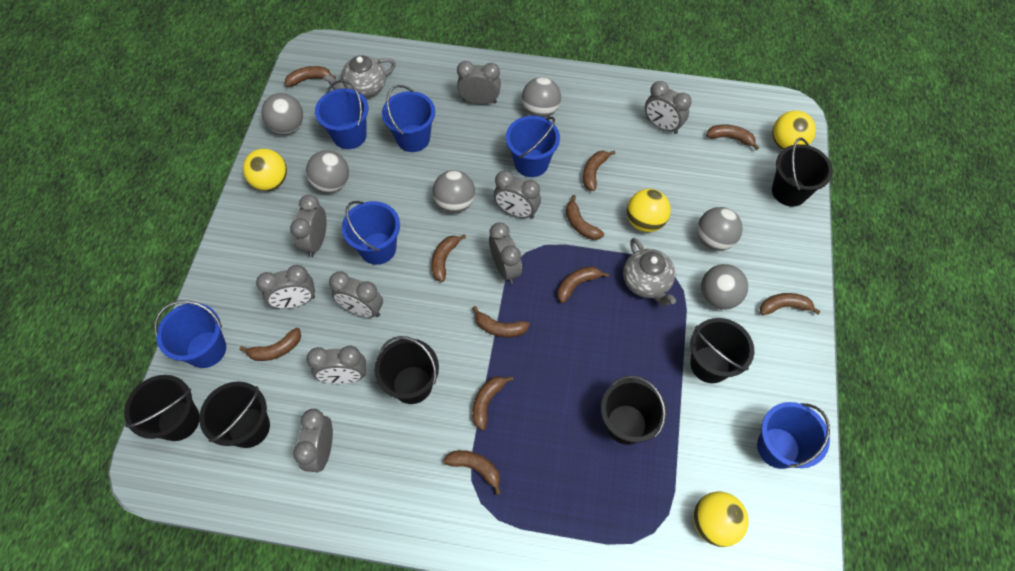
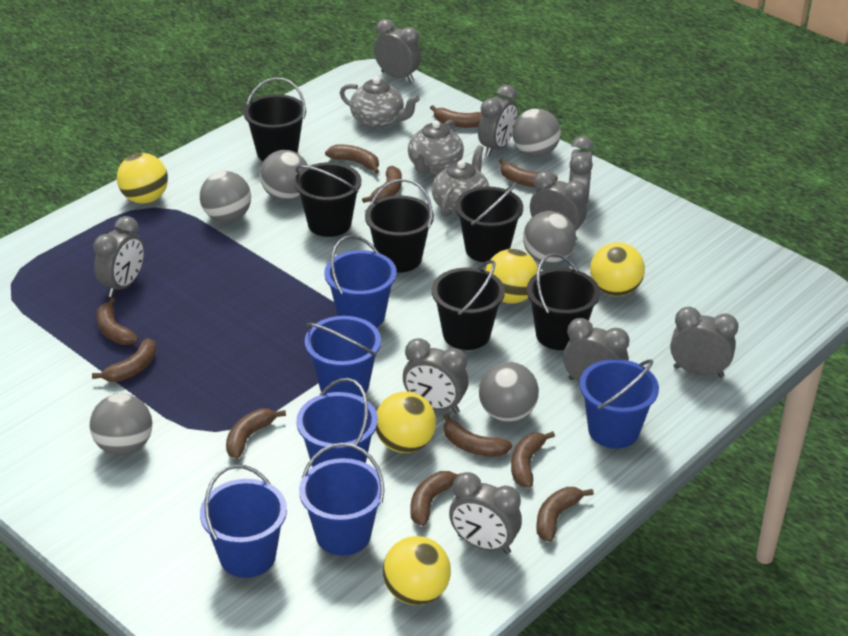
grey teapot: 2 -> 3
yellow ball: 4 -> 5

